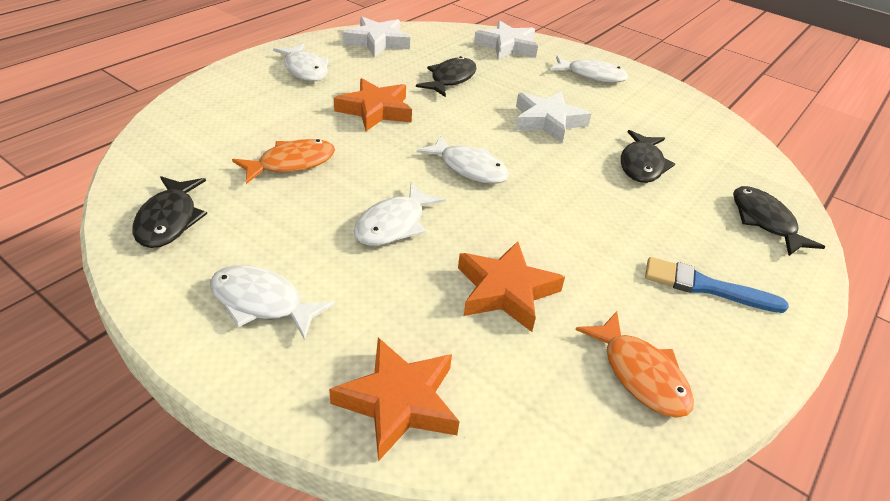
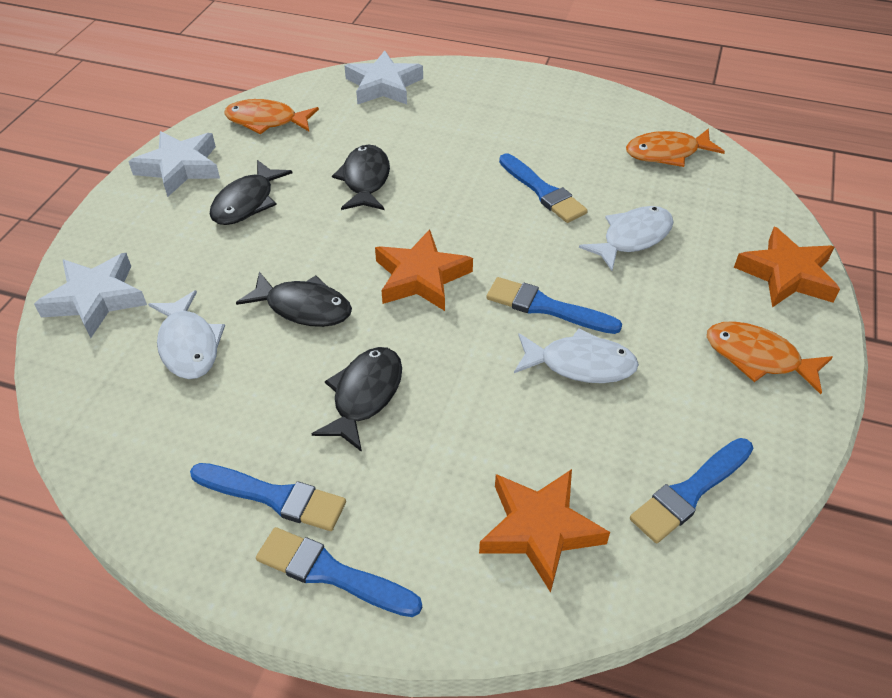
blue brush: 1 -> 5
orange fish: 2 -> 3
white fish: 5 -> 3

